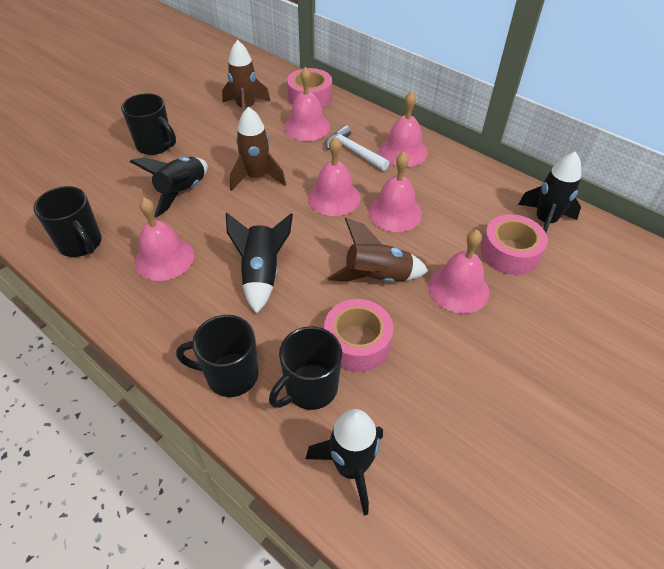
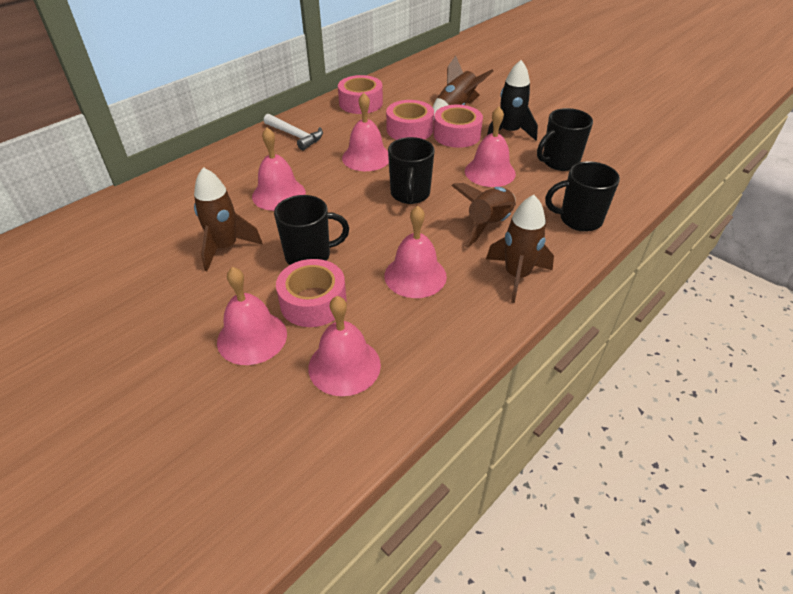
black rocket: 4 -> 1
brown rocket: 3 -> 4
pink tape: 3 -> 4

